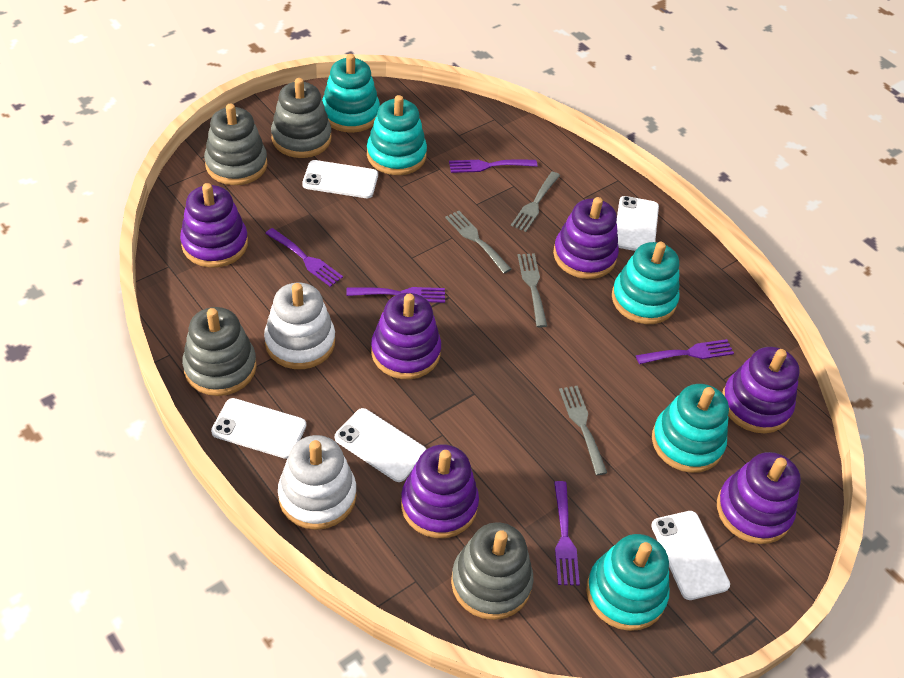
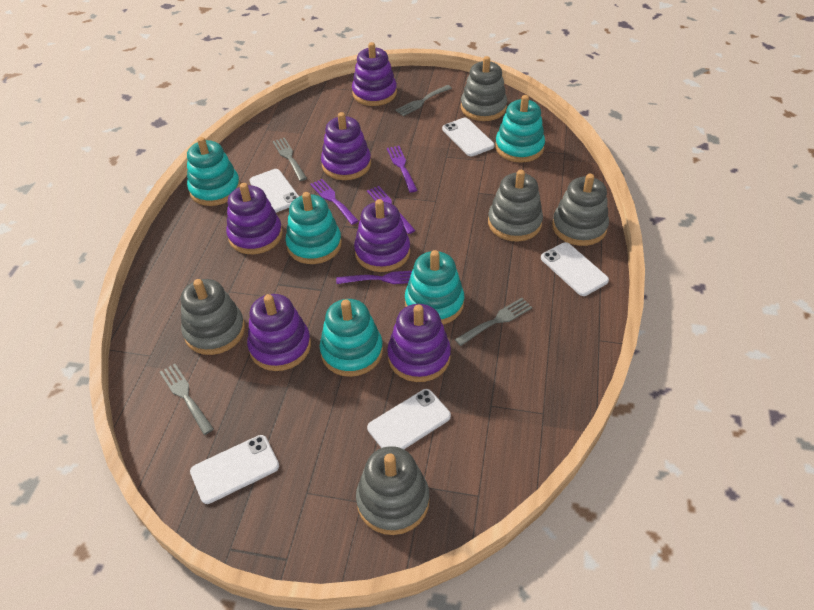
grey stacking toy: 4 -> 5
purple fork: 5 -> 4
white stacking toy: 2 -> 0

